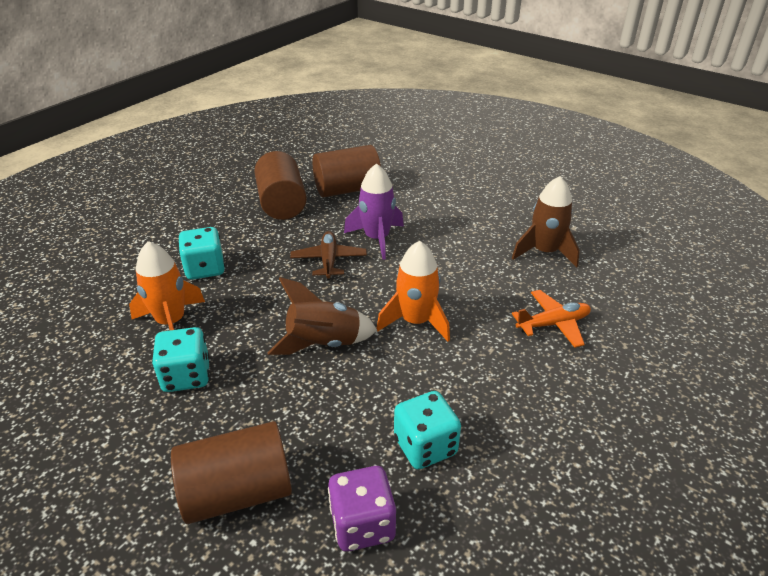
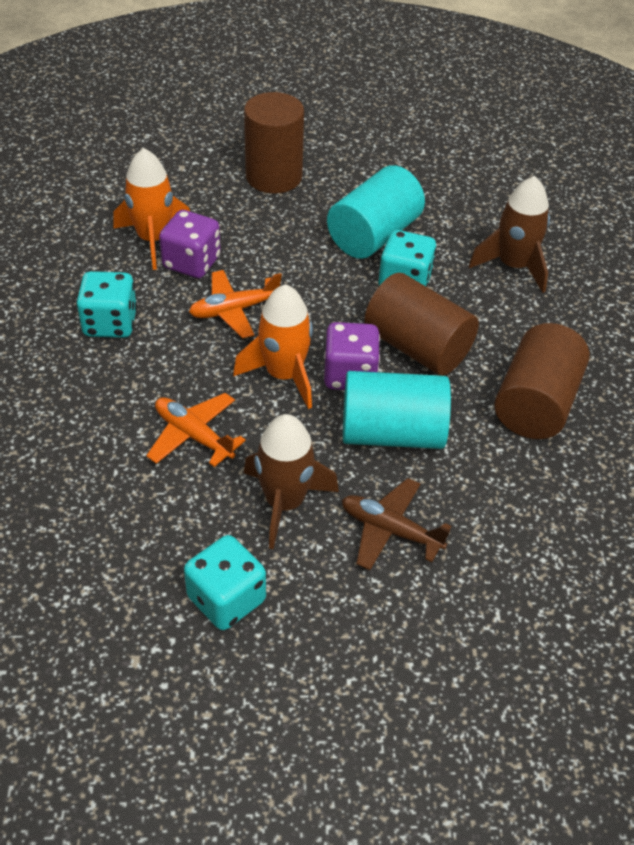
orange plane: 1 -> 2
purple dice: 1 -> 2
purple rocket: 1 -> 0
turquoise cylinder: 0 -> 2

